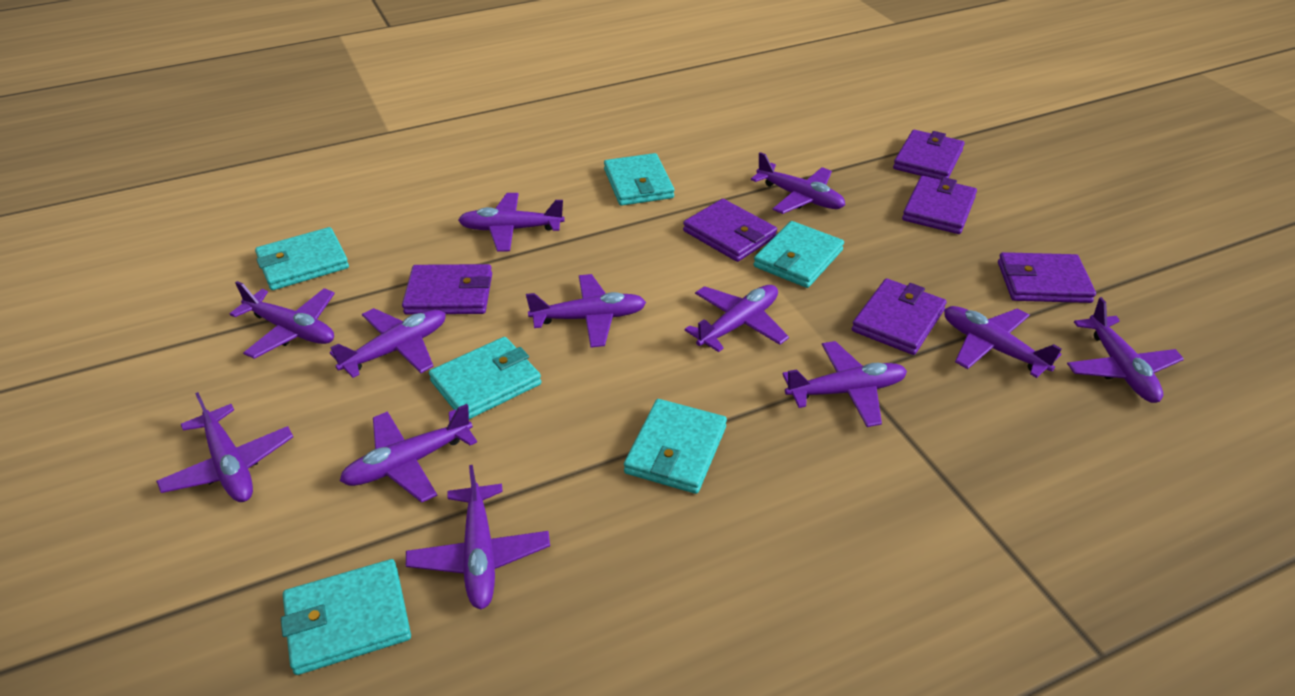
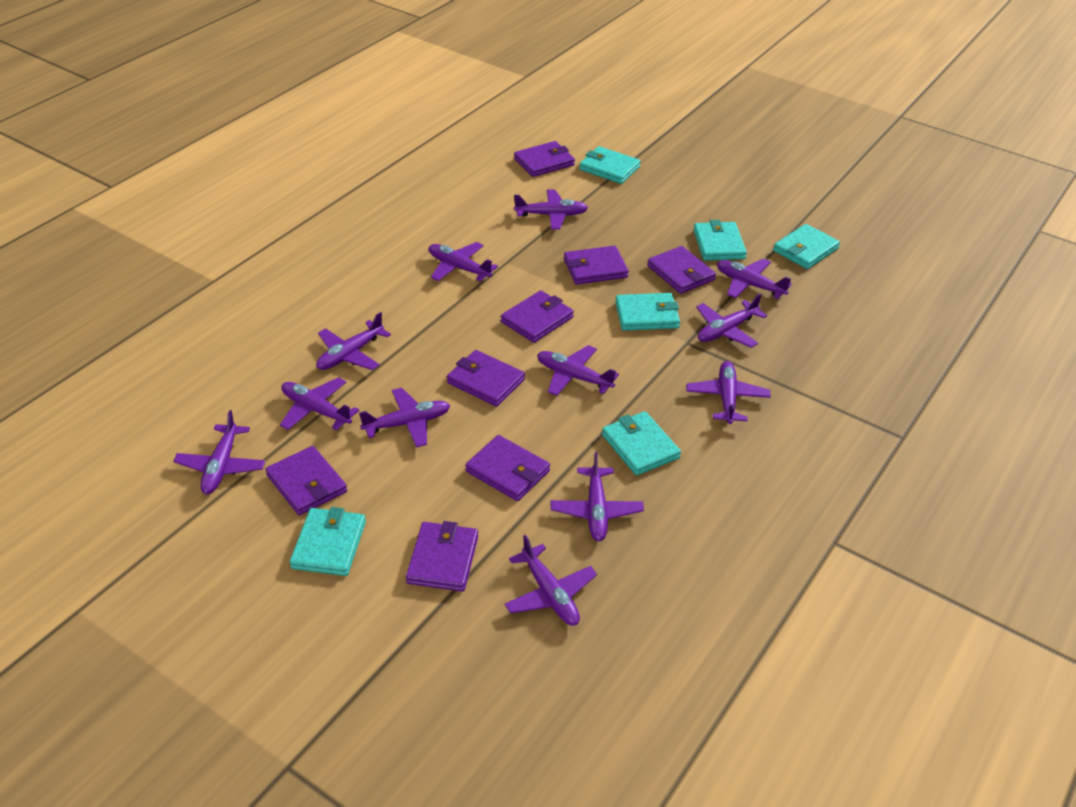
purple wallet: 6 -> 8

